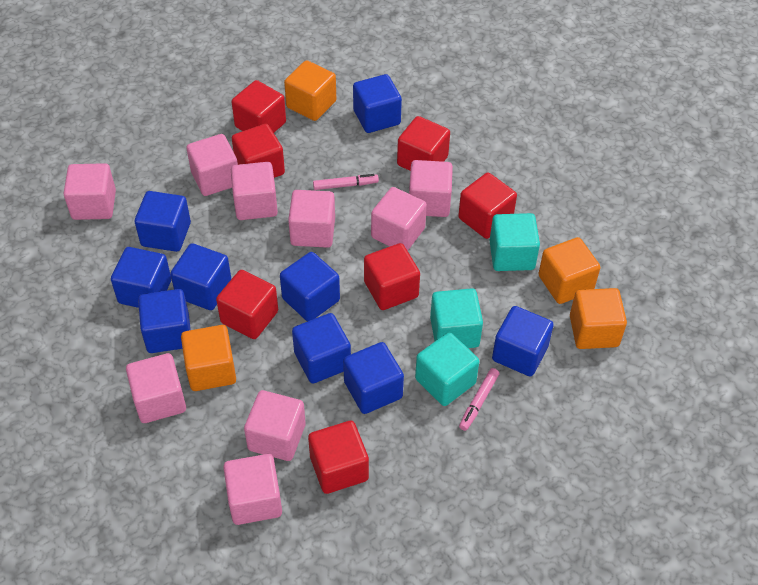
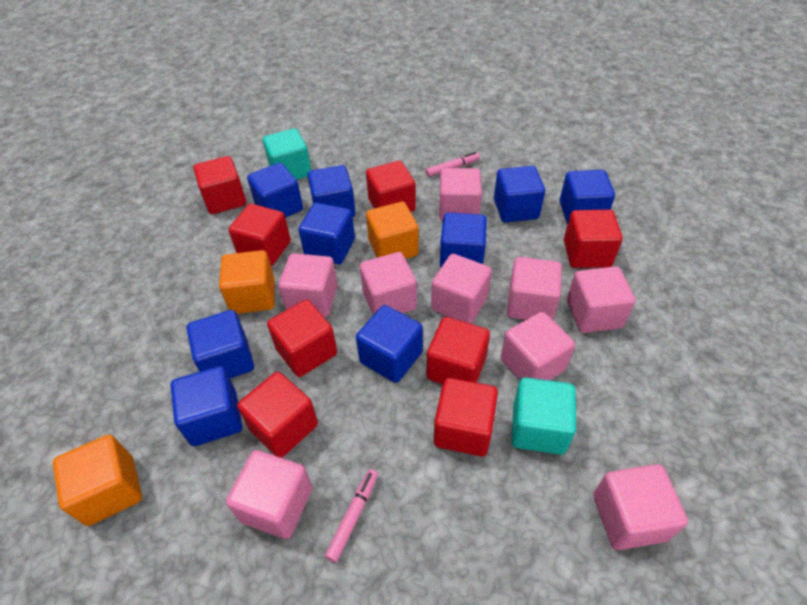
orange cube: 4 -> 3
red cube: 7 -> 8
turquoise cube: 3 -> 2

